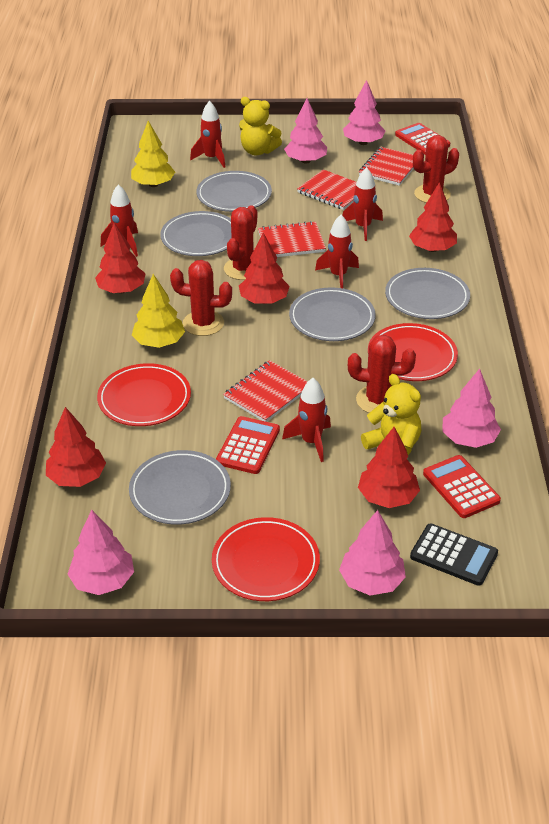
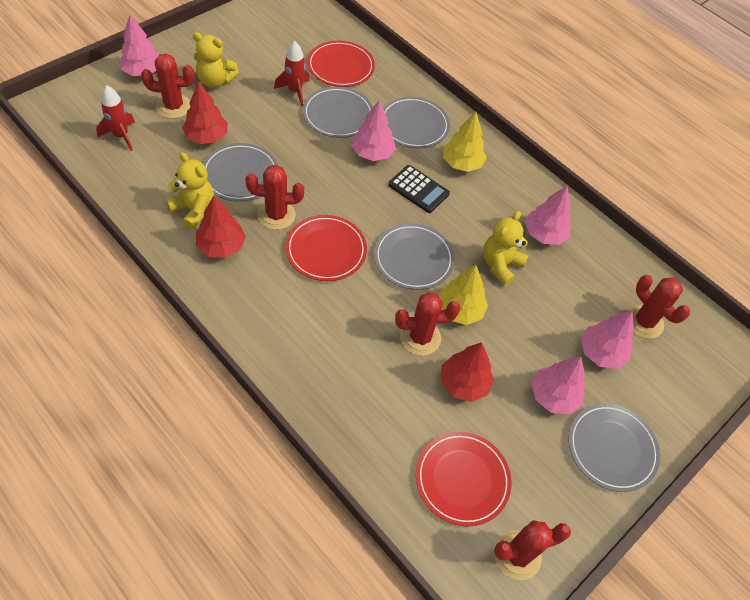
red cactus: 4 -> 5
red calculator: 3 -> 0
red notebook: 4 -> 0
red rocket: 5 -> 2
red tree: 5 -> 3
yellow teddy bear: 2 -> 3

